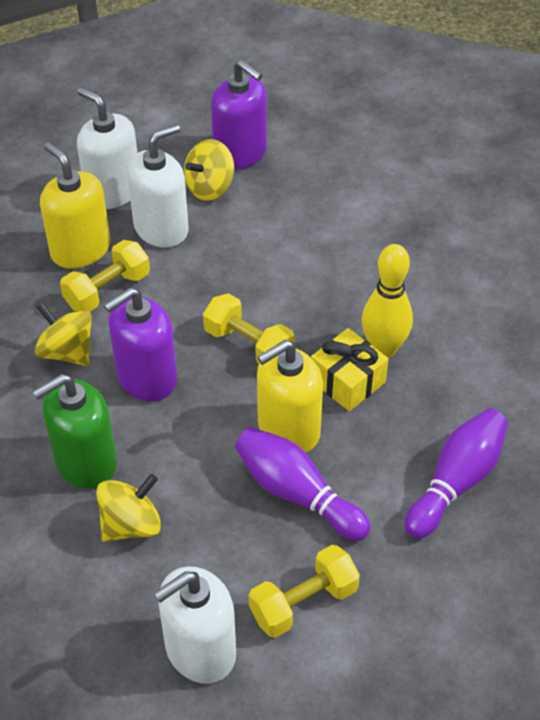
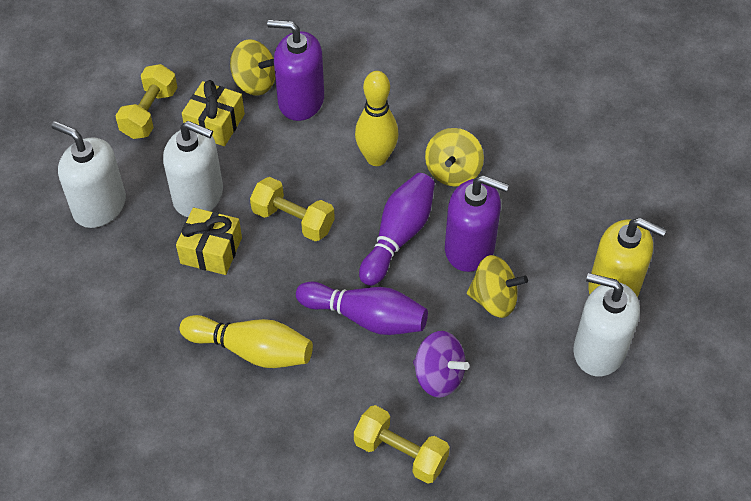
green soap dispenser: 1 -> 0
purple spinning top: 0 -> 1
yellow bowling pin: 1 -> 2
yellow gift: 1 -> 2
yellow soap dispenser: 2 -> 1

